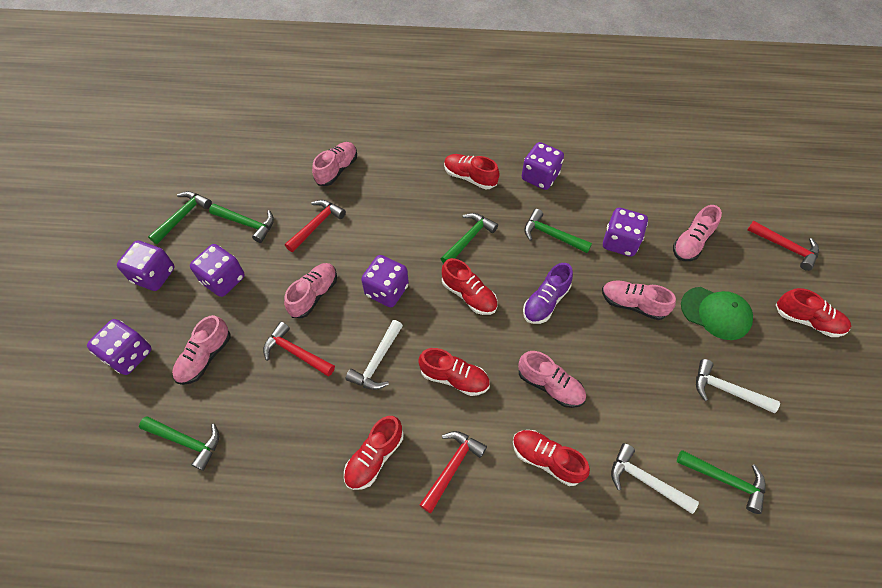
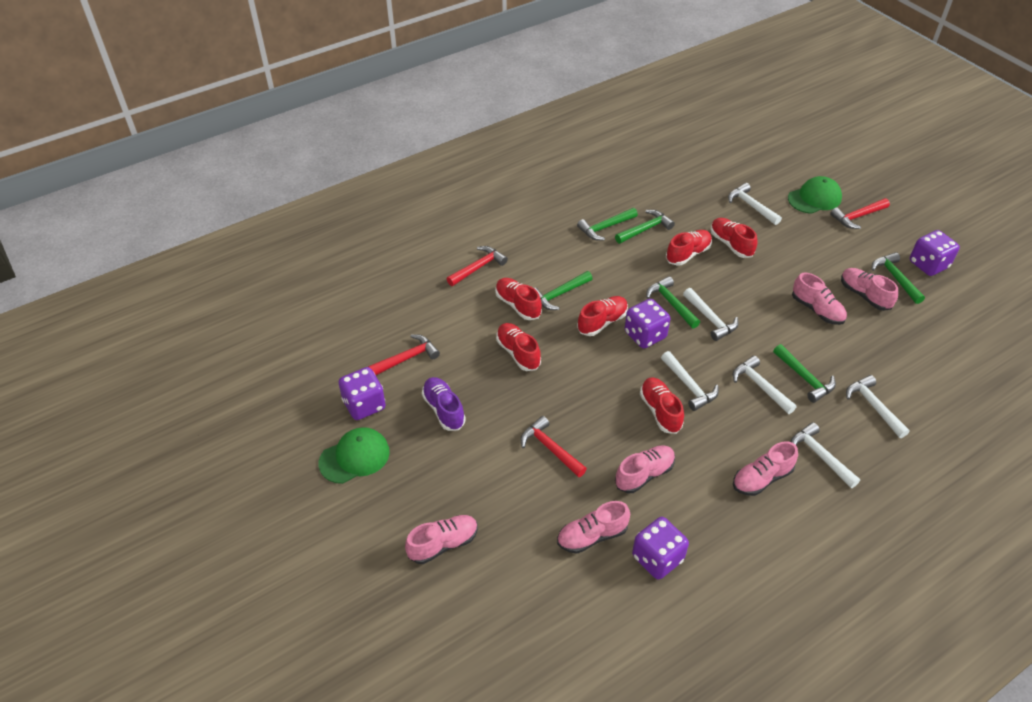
green cap: 1 -> 2
purple dice: 6 -> 4
white hammer: 3 -> 6

